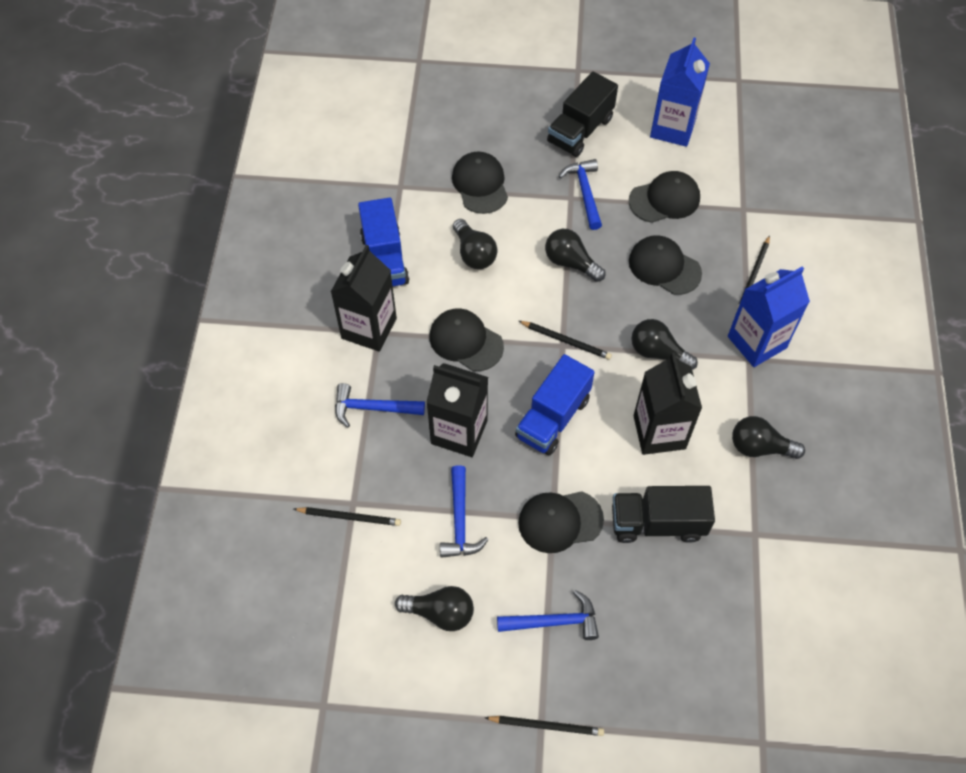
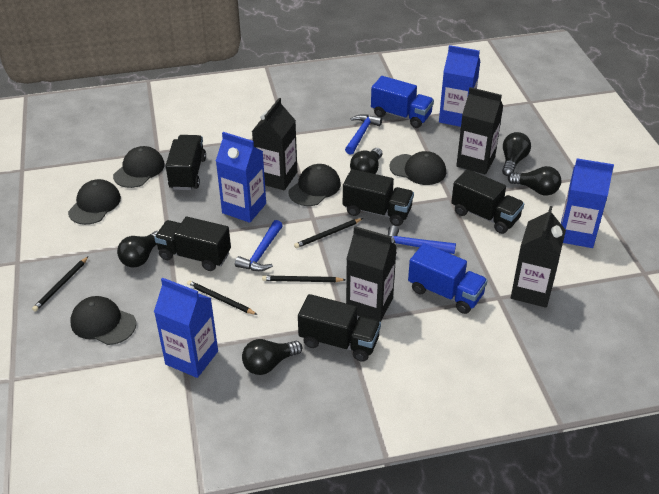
black carton: 3 -> 4
black truck: 2 -> 5
blue carton: 2 -> 4
blue hammer: 4 -> 3

